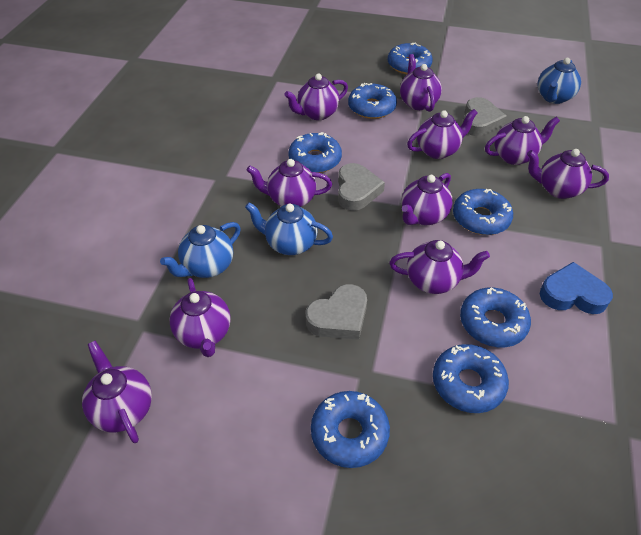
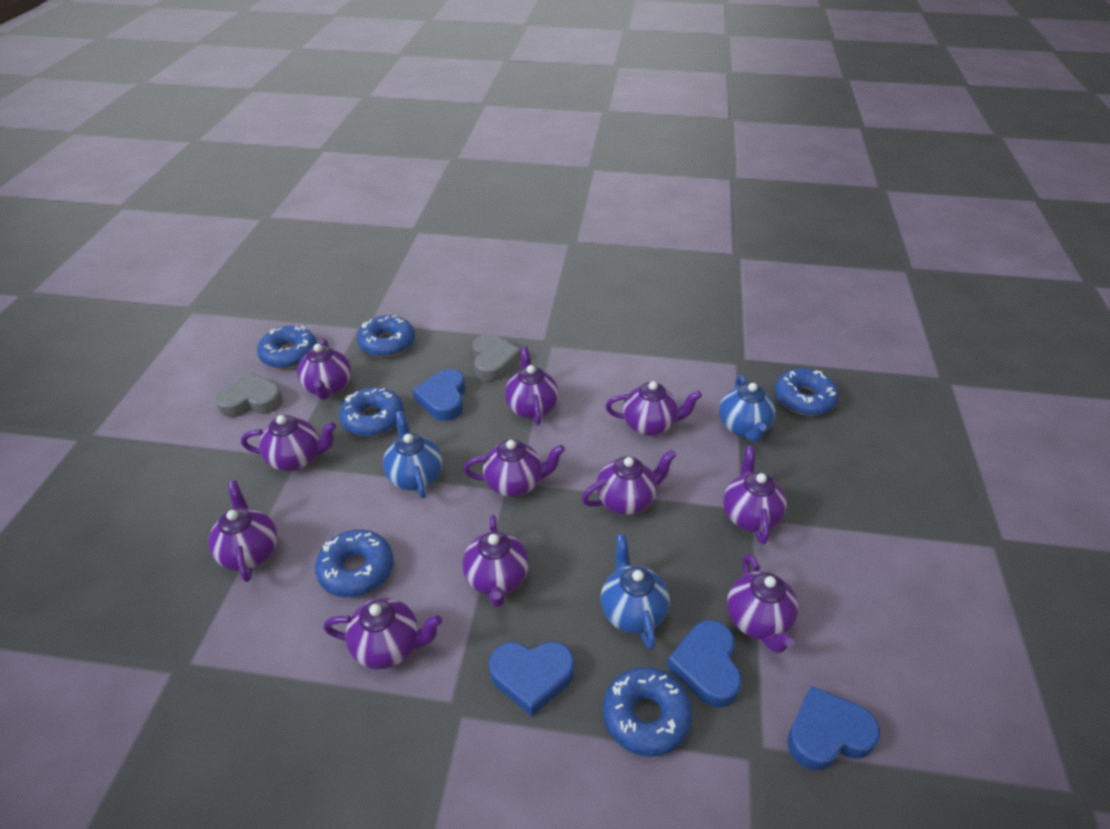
blue donut: 7 -> 6
blue heart: 1 -> 4
grey heart: 3 -> 2
purple teapot: 10 -> 11

